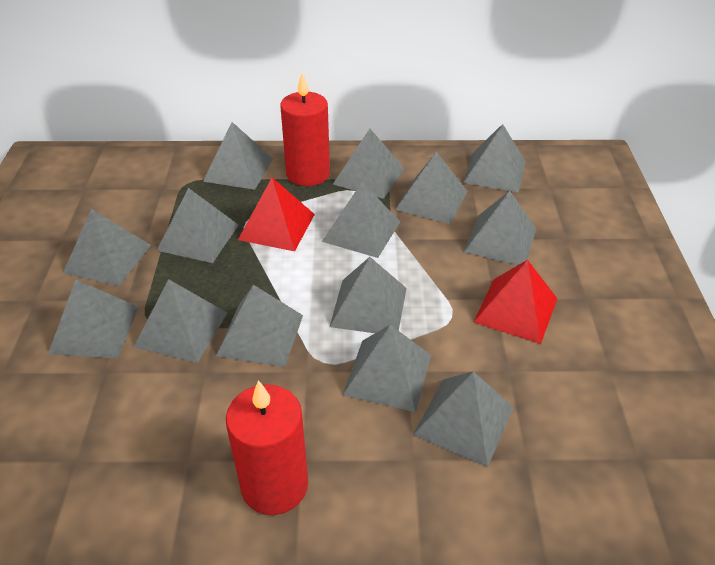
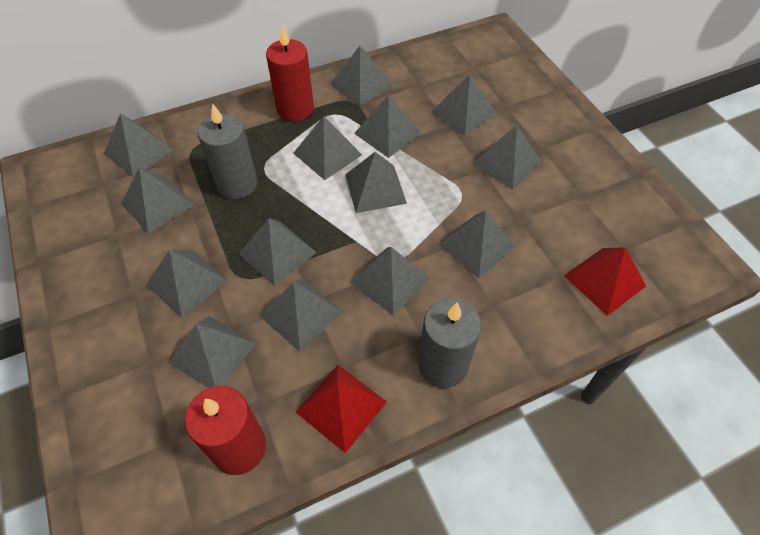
grey candle: 0 -> 2

